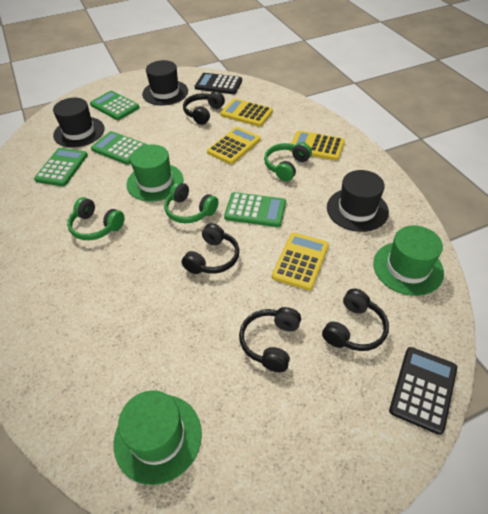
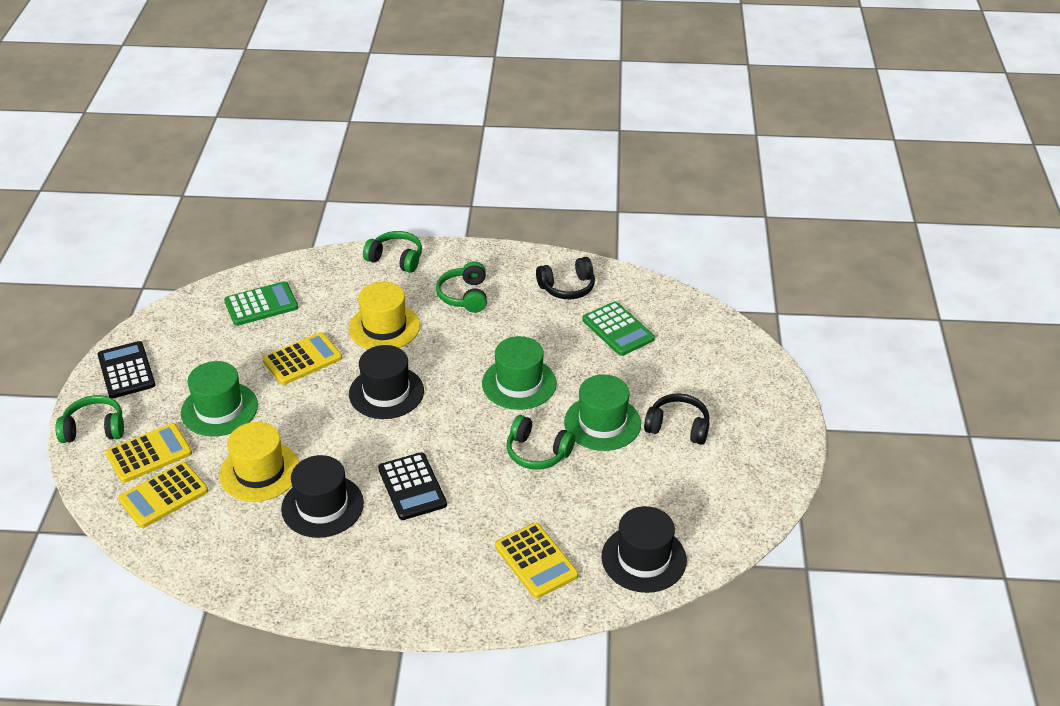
black headphones: 4 -> 2
green calculator: 4 -> 2
green headphones: 3 -> 4
yellow hat: 0 -> 2

